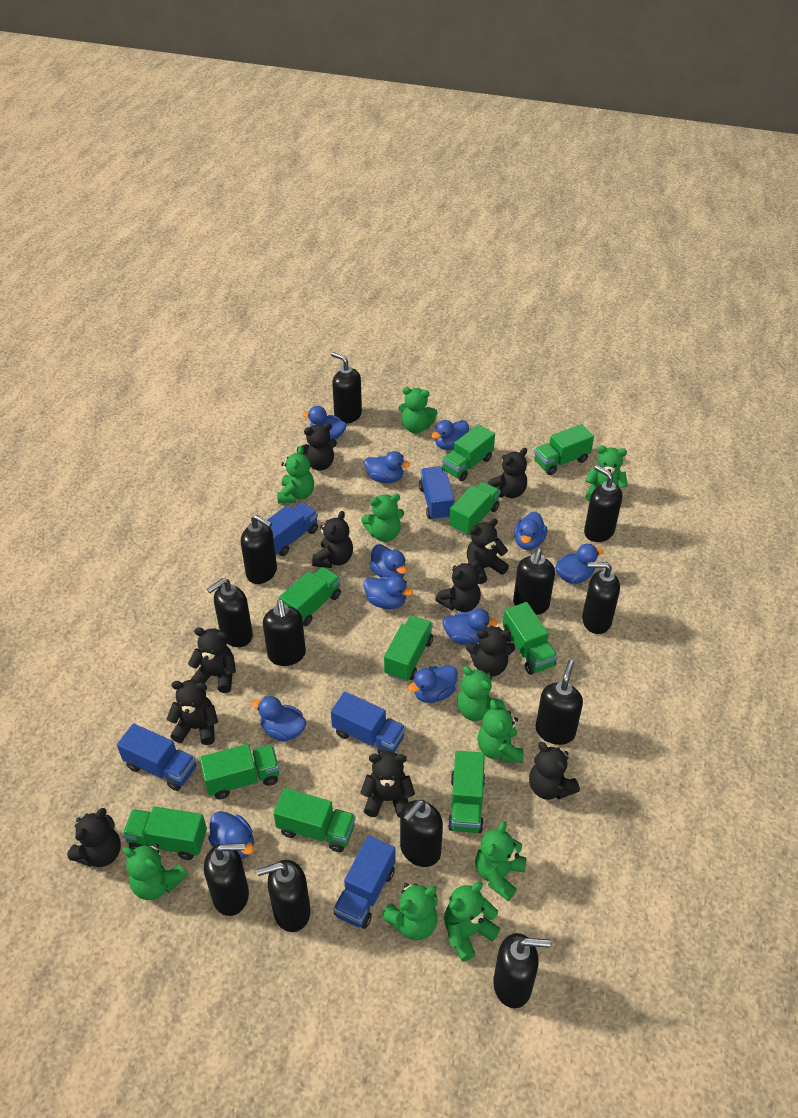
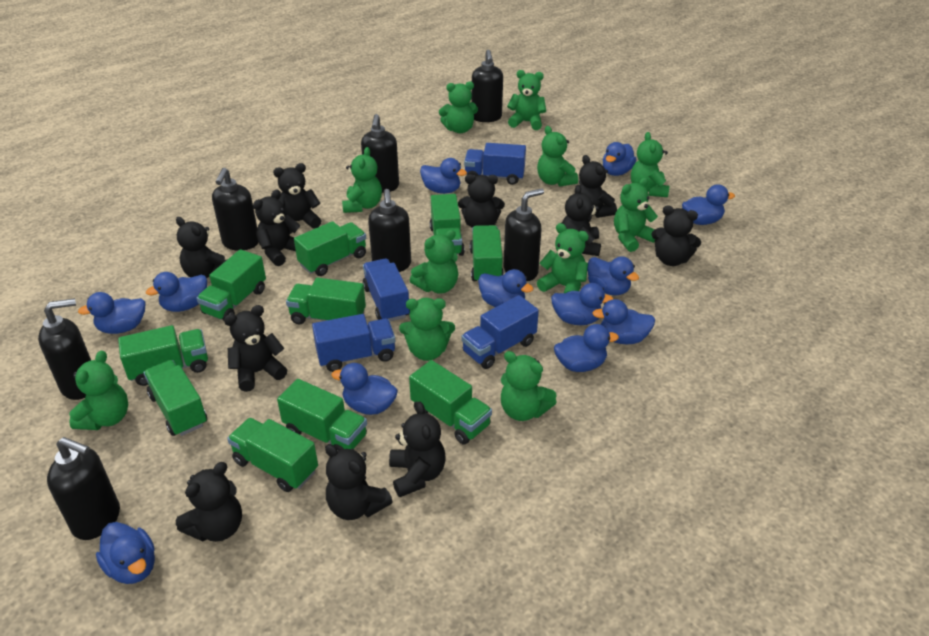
black soap dispenser: 12 -> 7
blue duck: 11 -> 12
blue truck: 5 -> 4
green teddy bear: 10 -> 11

